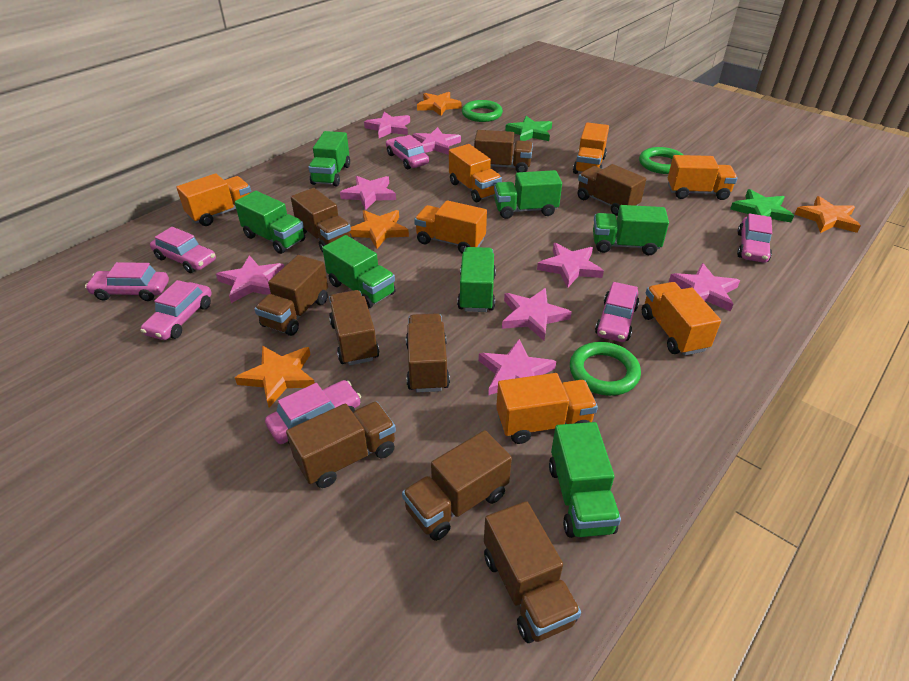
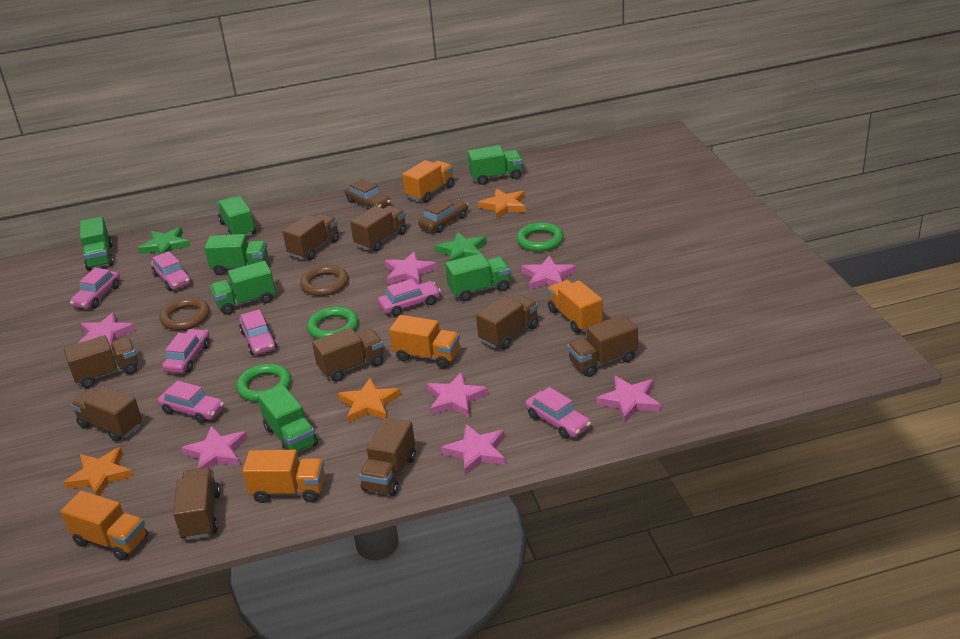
brown car: 0 -> 2
brown ring: 0 -> 2
orange star: 4 -> 3
orange truck: 7 -> 5
pink star: 8 -> 7

